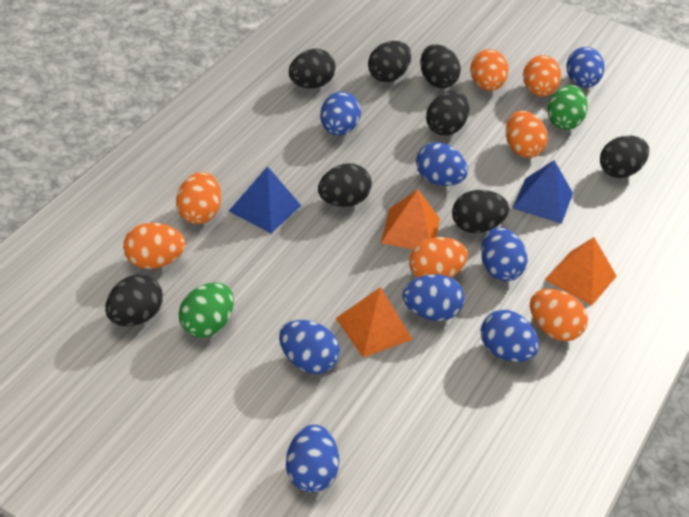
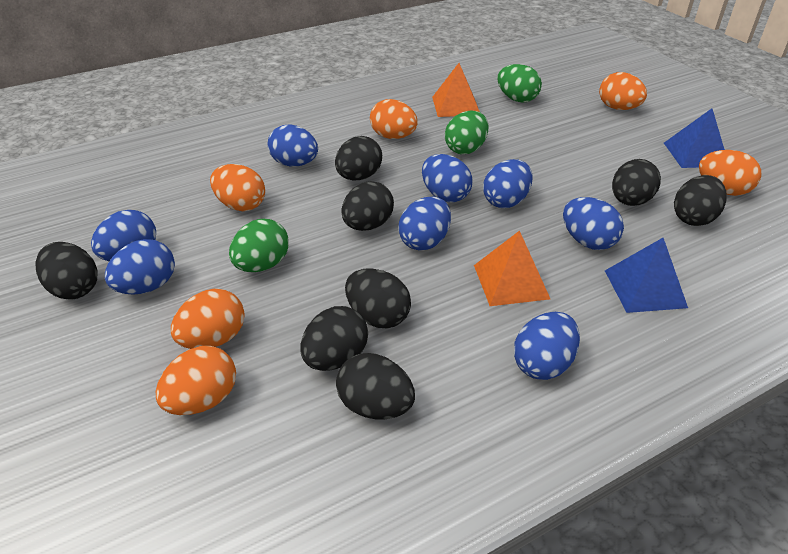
green egg: 2 -> 3
orange egg: 7 -> 6
orange pyramid: 3 -> 2

